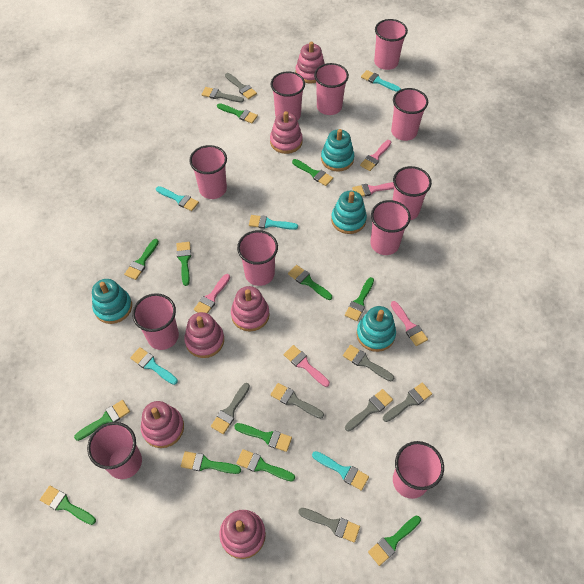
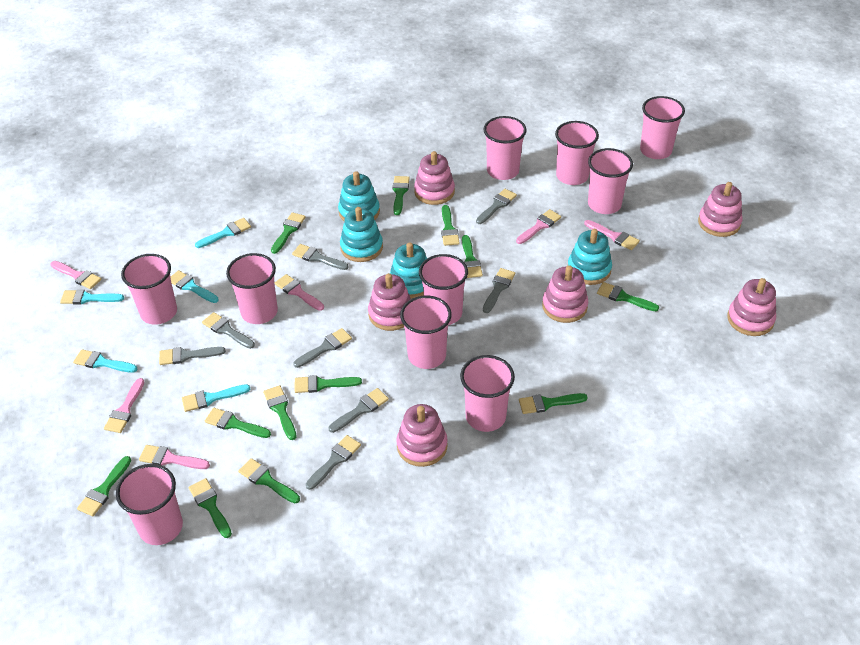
pink brush: 5 -> 6
pink cup: 11 -> 10

